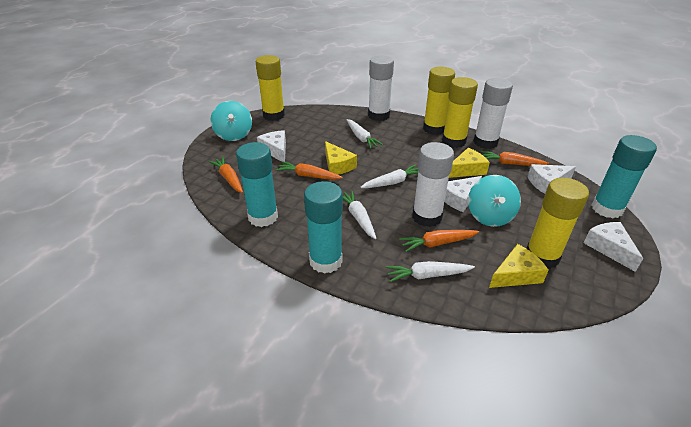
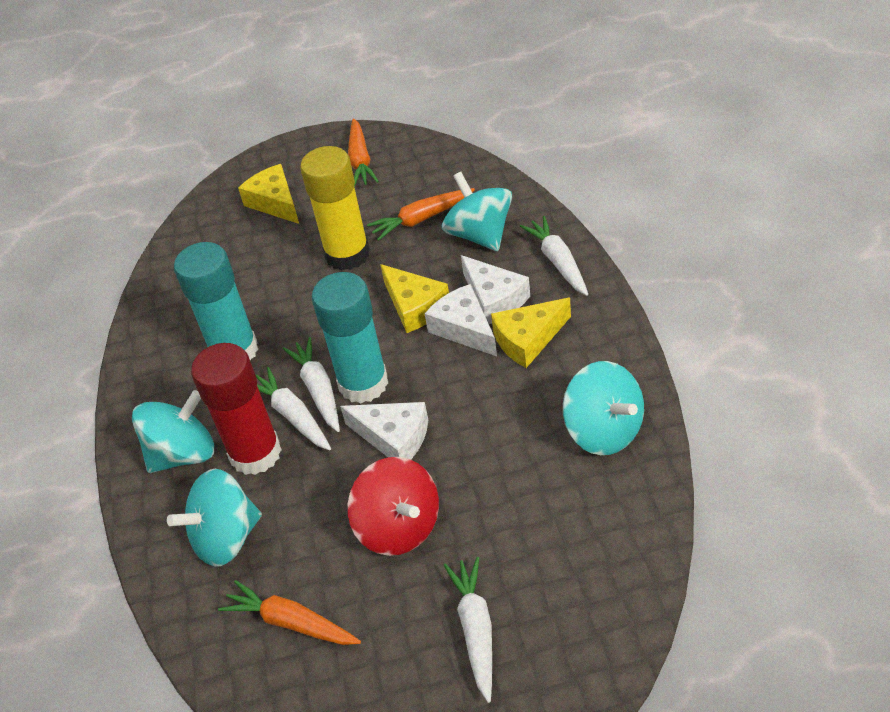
orange carrot: 4 -> 3
red glue stick: 0 -> 1
red spinning top: 0 -> 1
turquoise glue stick: 3 -> 2
turquoise spinning top: 2 -> 4
white cheese: 4 -> 3
white glue stick: 3 -> 0
yellow glue stick: 4 -> 1

